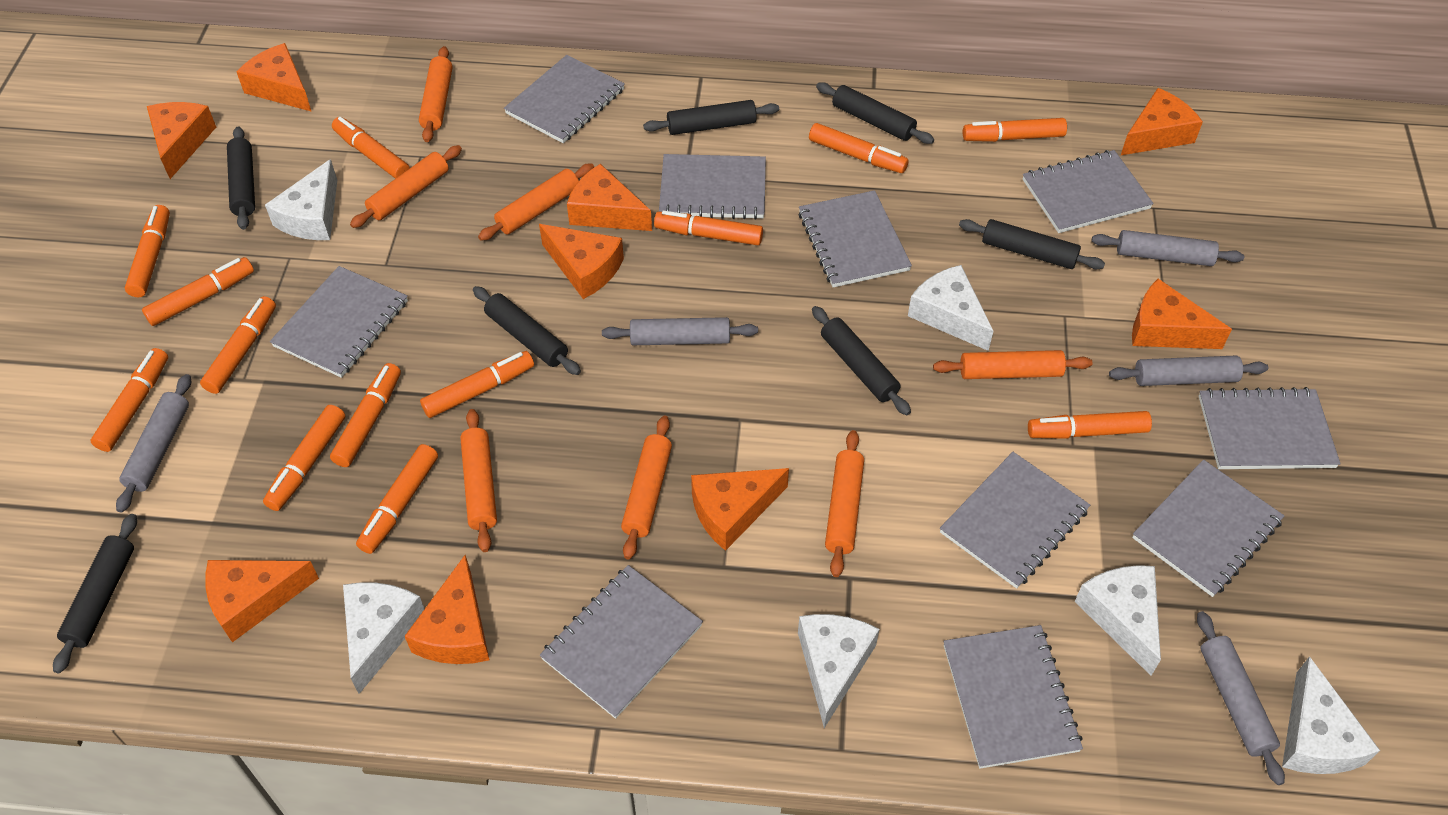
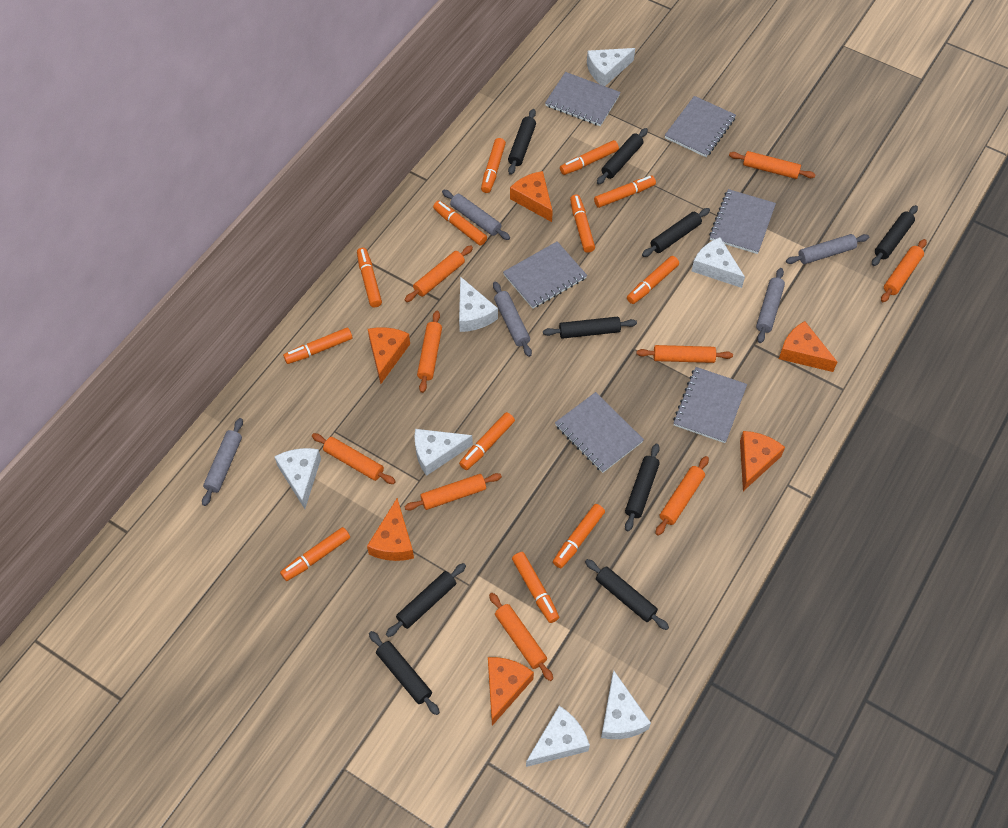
black rolling pin: 7 -> 9
grey notebook: 10 -> 6
orange cheese: 9 -> 6
orange marker: 13 -> 12
orange rolling pin: 7 -> 9
white cheese: 6 -> 7

